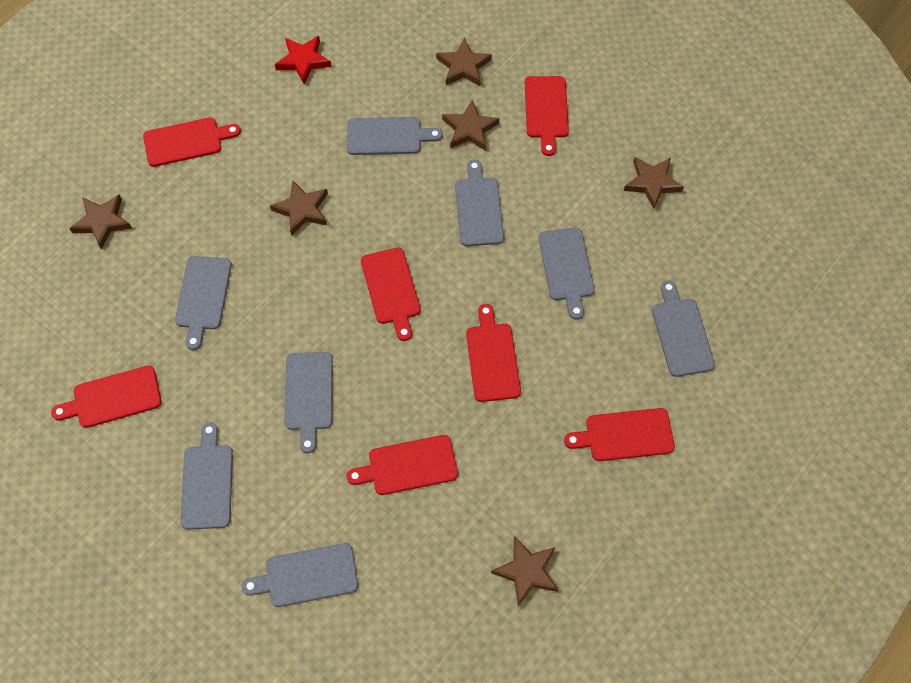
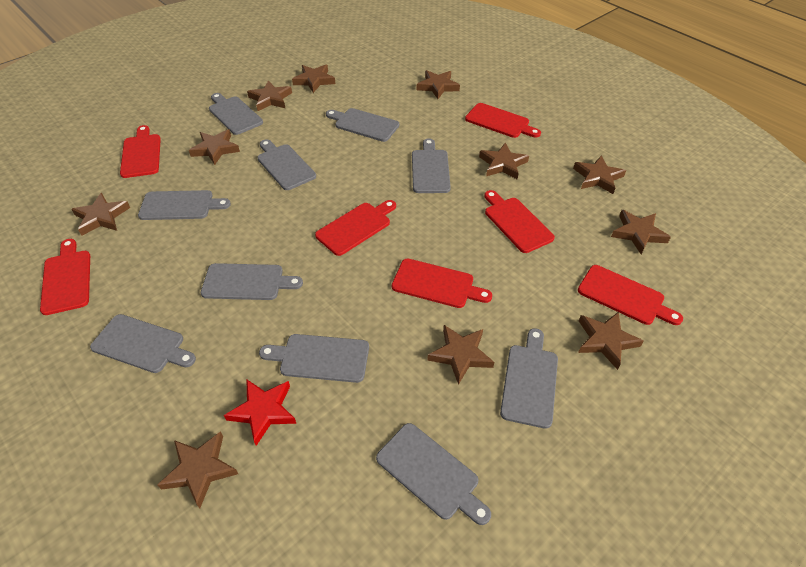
brown star: 6 -> 11
grey cutting board: 8 -> 10

